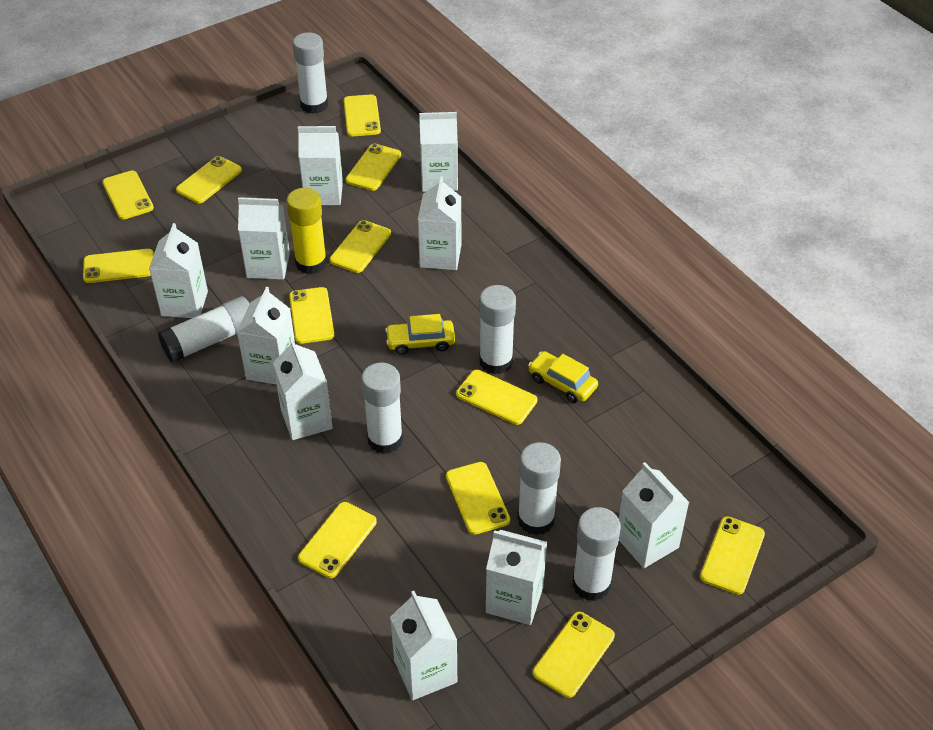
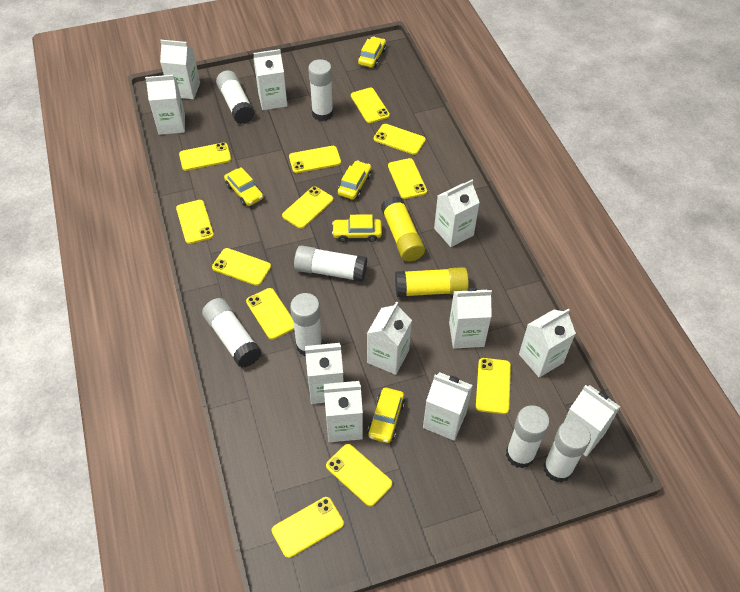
white carton: 10 -> 11
white glue stick: 6 -> 7
yellow car: 2 -> 5
yellow glue stick: 1 -> 2

